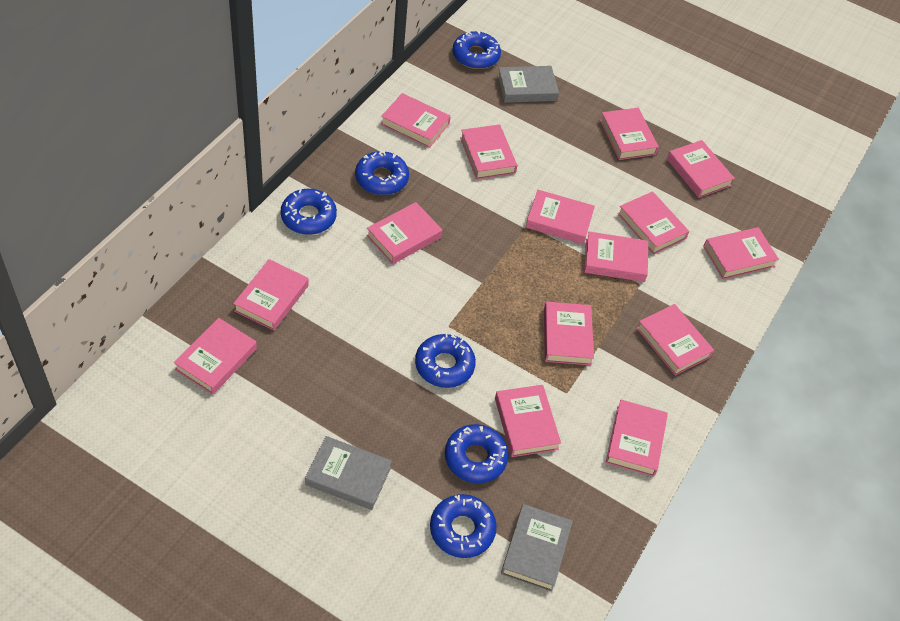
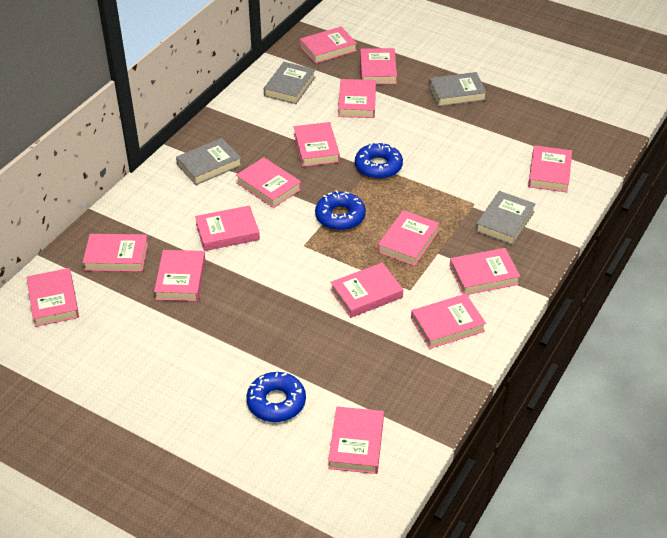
blue donut: 6 -> 3
grey book: 3 -> 4

